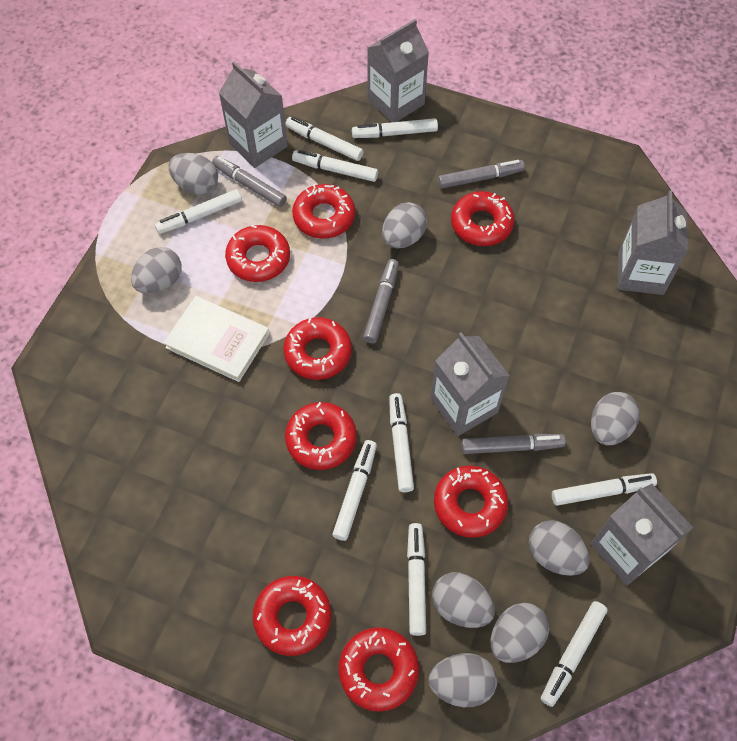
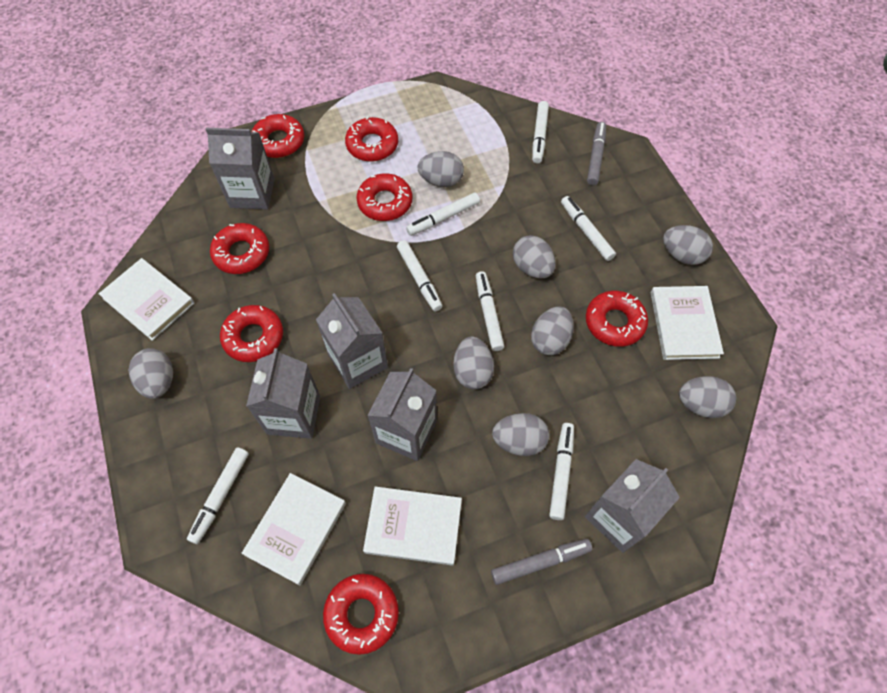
grey marker: 4 -> 2
red donut: 8 -> 7
white book: 1 -> 4
white marker: 9 -> 7

